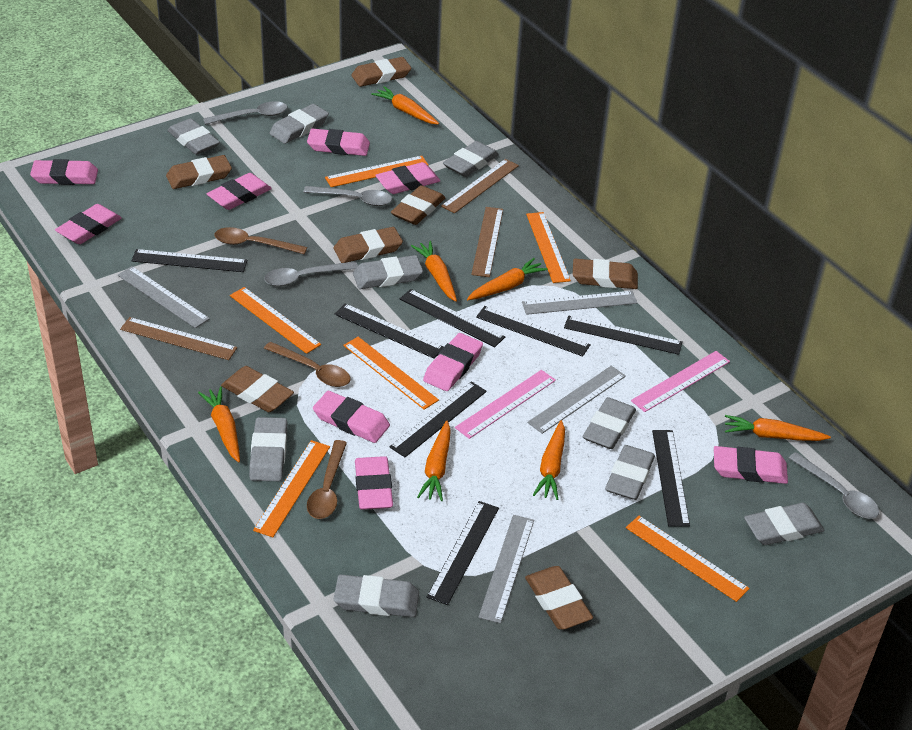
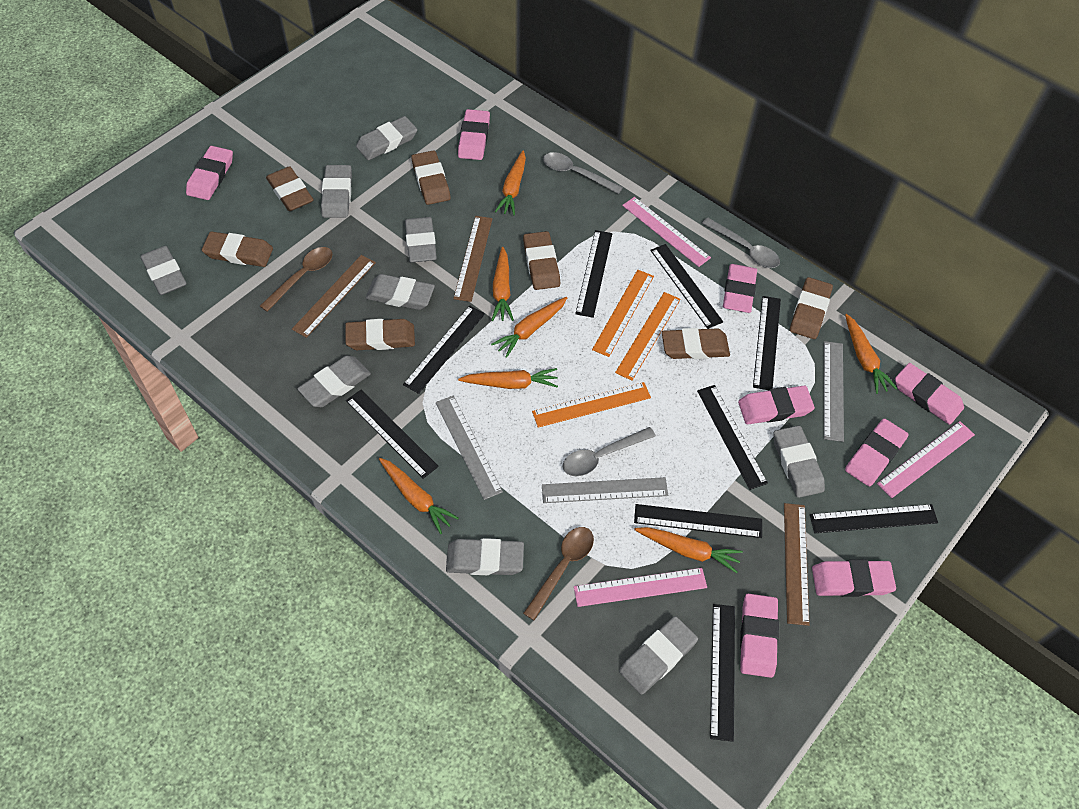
black ruler: 8 -> 9
brown spoon: 3 -> 2
grey ruler: 4 -> 3
grey spoon: 4 -> 3
orange ruler: 6 -> 3
pink eraser: 9 -> 8
pink ruler: 2 -> 3

